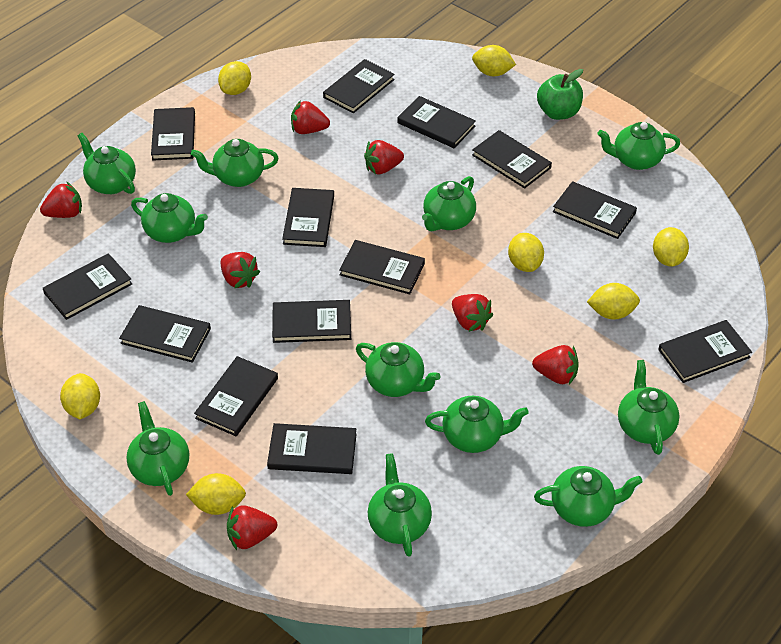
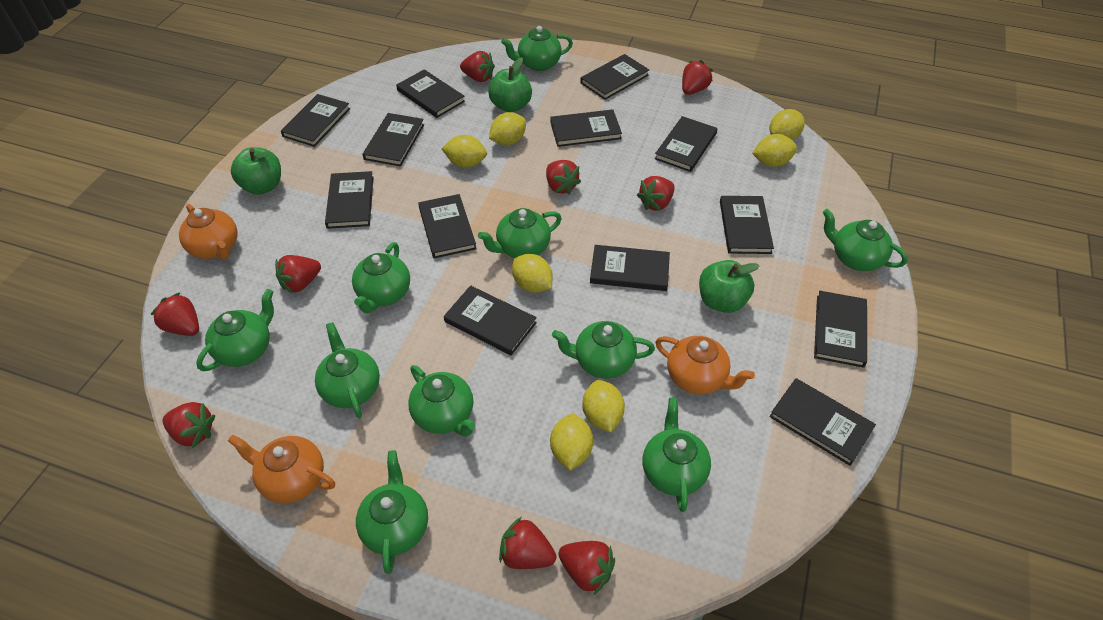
green apple: 1 -> 3
green teapot: 11 -> 10
orange teapot: 0 -> 3
red strawberry: 7 -> 9

